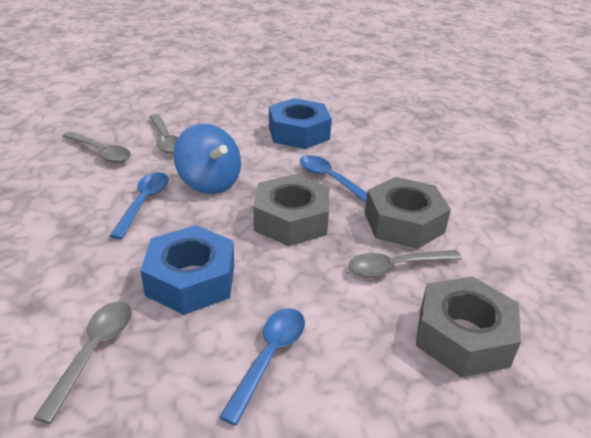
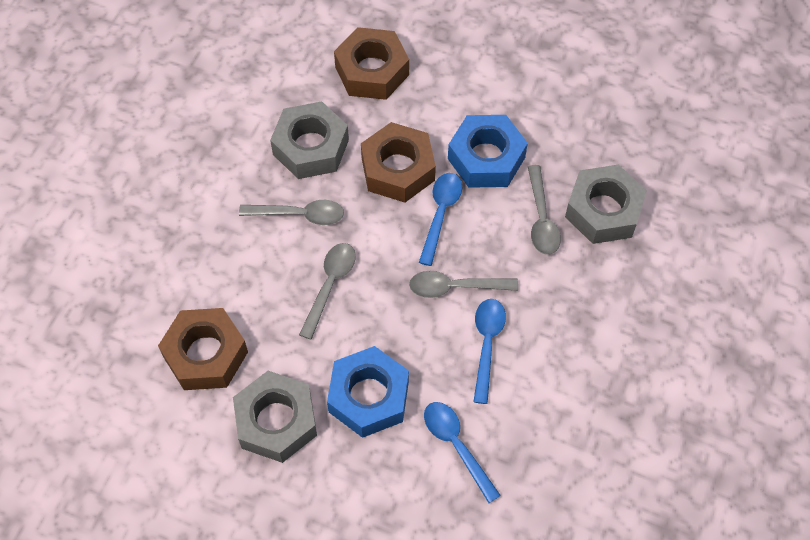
blue spinning top: 1 -> 0
brown nut: 0 -> 3

